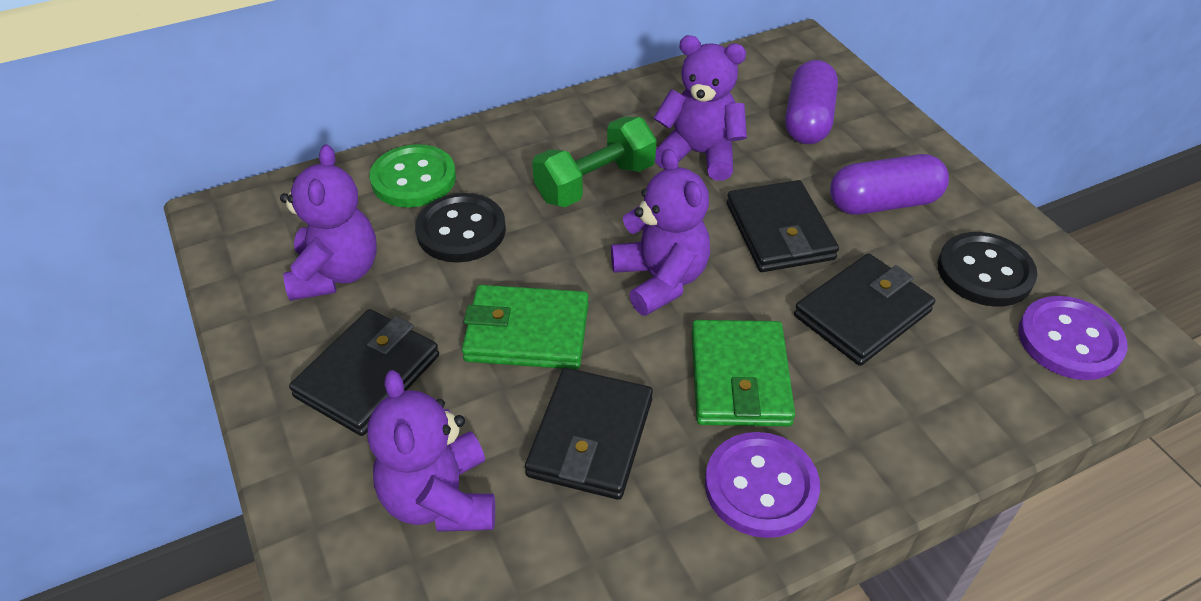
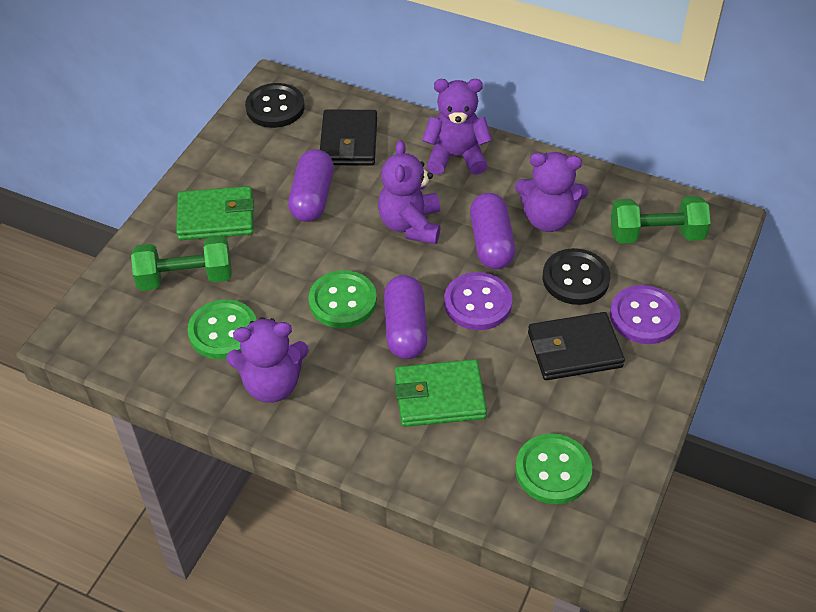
black wallet: 4 -> 2
green button: 1 -> 3
green dumbbell: 1 -> 2
purple capsule: 2 -> 3

